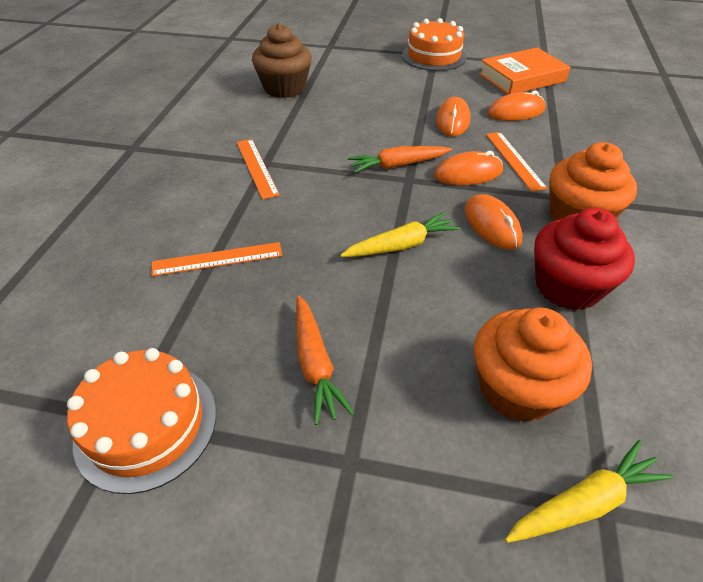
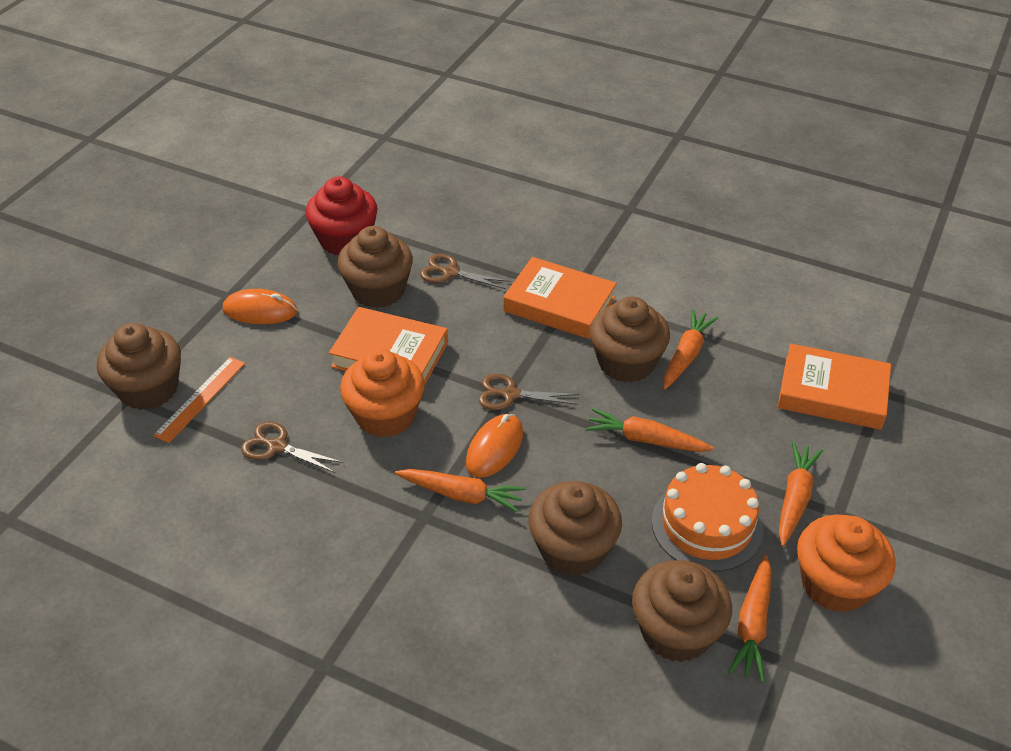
brown cupcake: 1 -> 5
brown scissors: 0 -> 3
orange book: 1 -> 3
orange cake: 2 -> 1
orange carrot: 2 -> 5
orange mouse: 4 -> 2
orange ruler: 3 -> 1
yellow carrot: 2 -> 0

